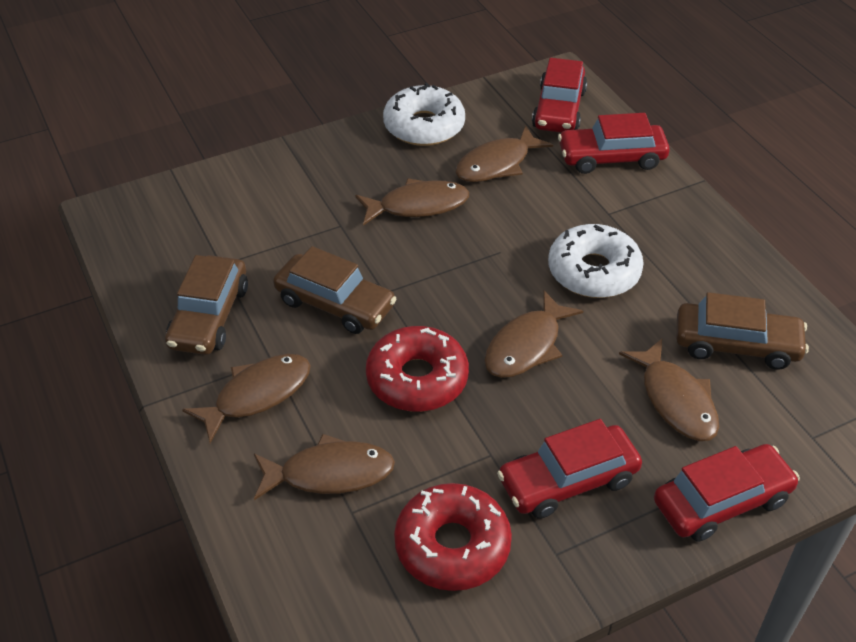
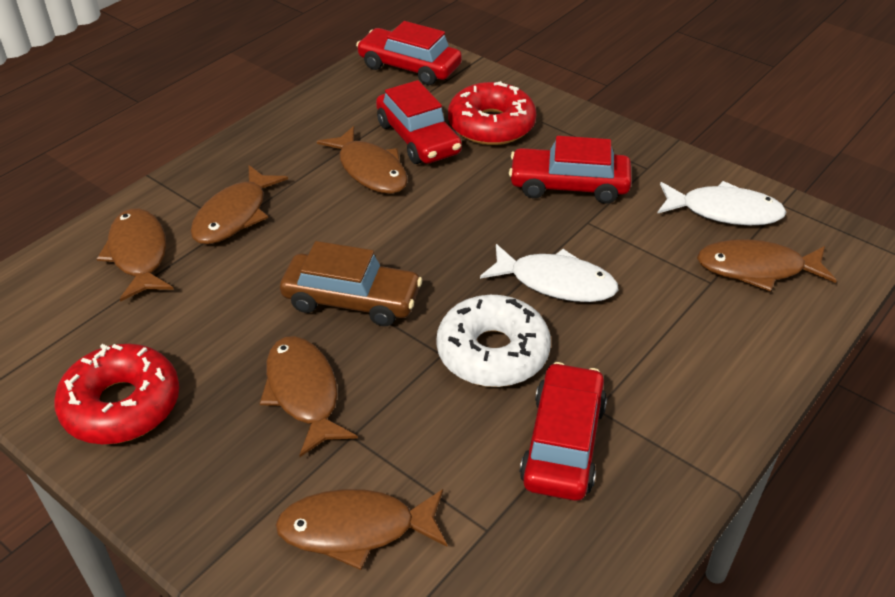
brown car: 3 -> 1
white donut: 2 -> 1
white fish: 0 -> 2

